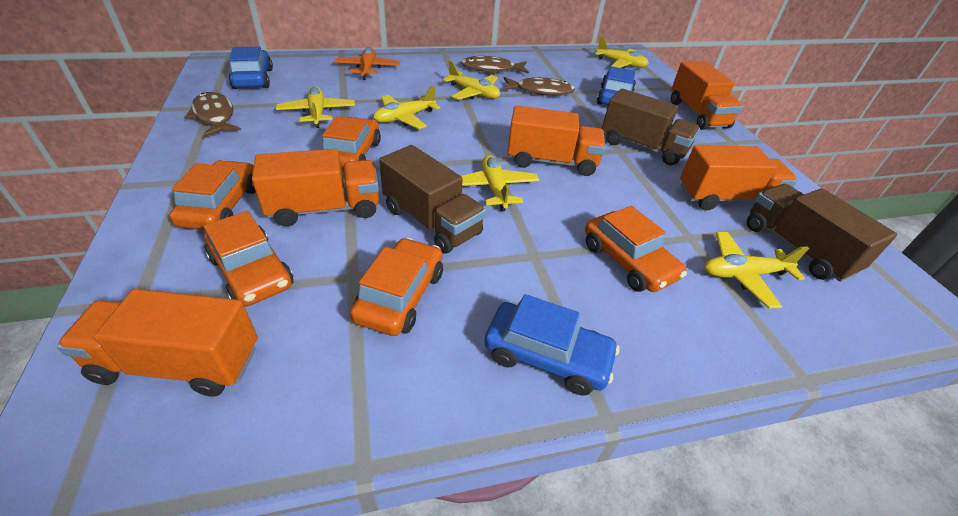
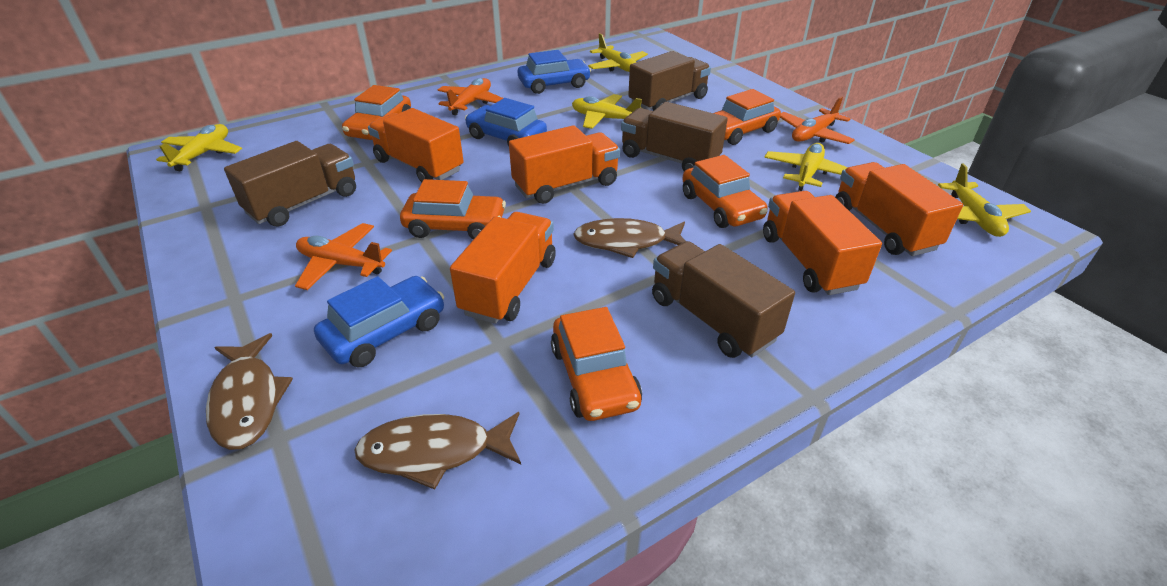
brown truck: 3 -> 4
orange plane: 1 -> 3
yellow plane: 6 -> 5

